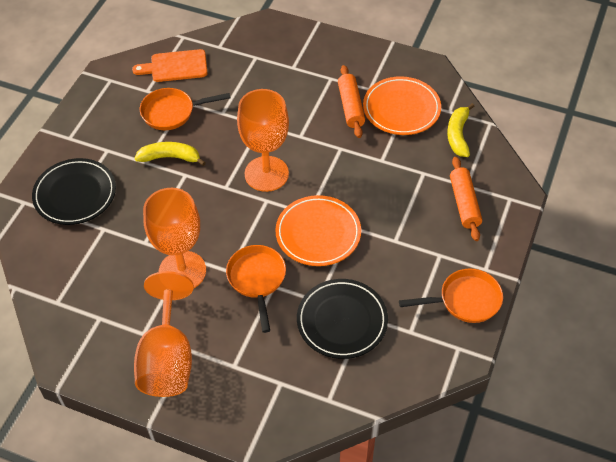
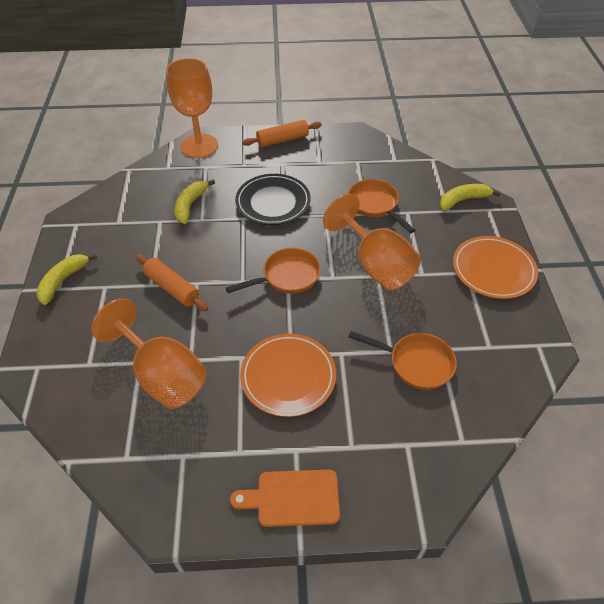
black plate: 2 -> 1
yellow banana: 2 -> 3

